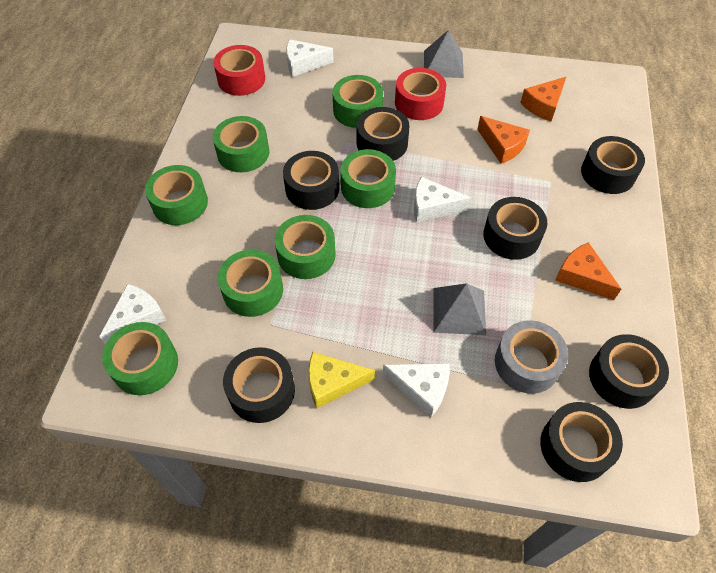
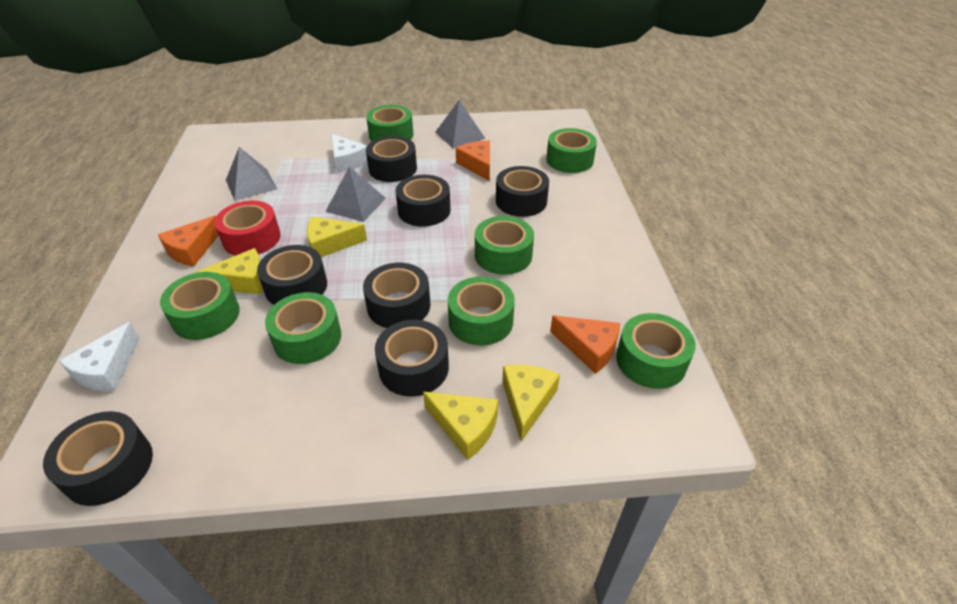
grey pyramid: 2 -> 3
grey tape: 1 -> 0
red tape: 2 -> 1
white cheese: 4 -> 2
yellow cheese: 1 -> 4

